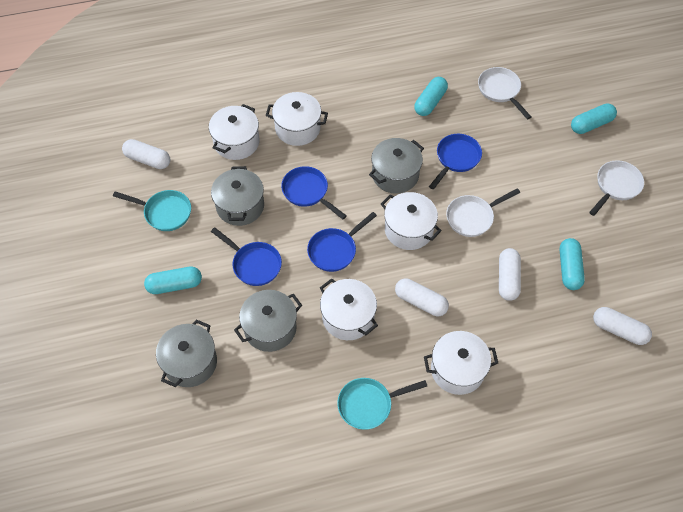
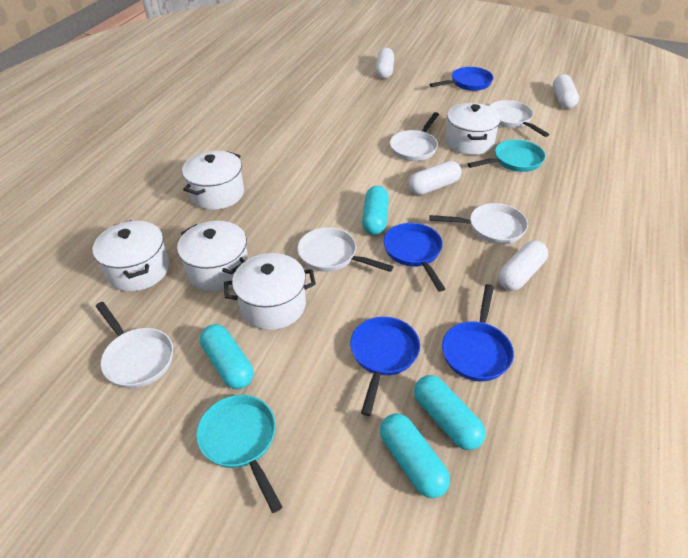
grey pot: 4 -> 0
white pan: 3 -> 5

